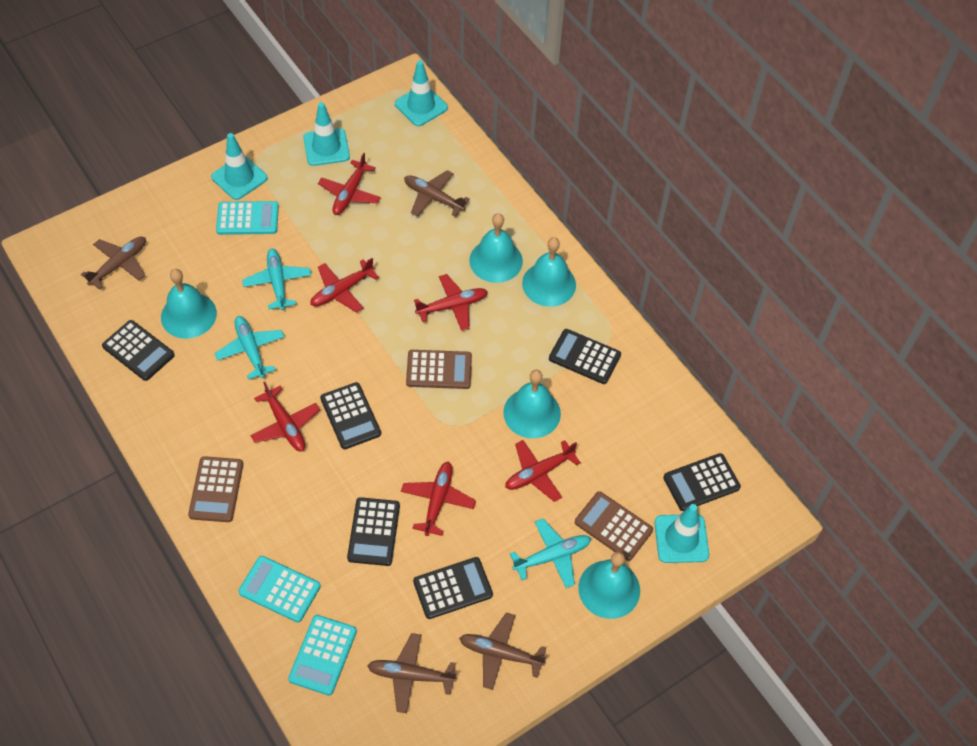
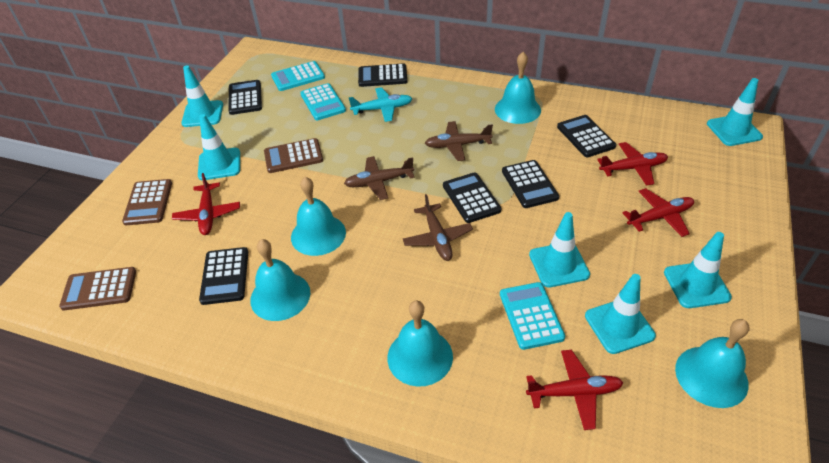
brown plane: 4 -> 3
red plane: 6 -> 4
turquoise plane: 3 -> 1
turquoise traffic cone: 4 -> 6

